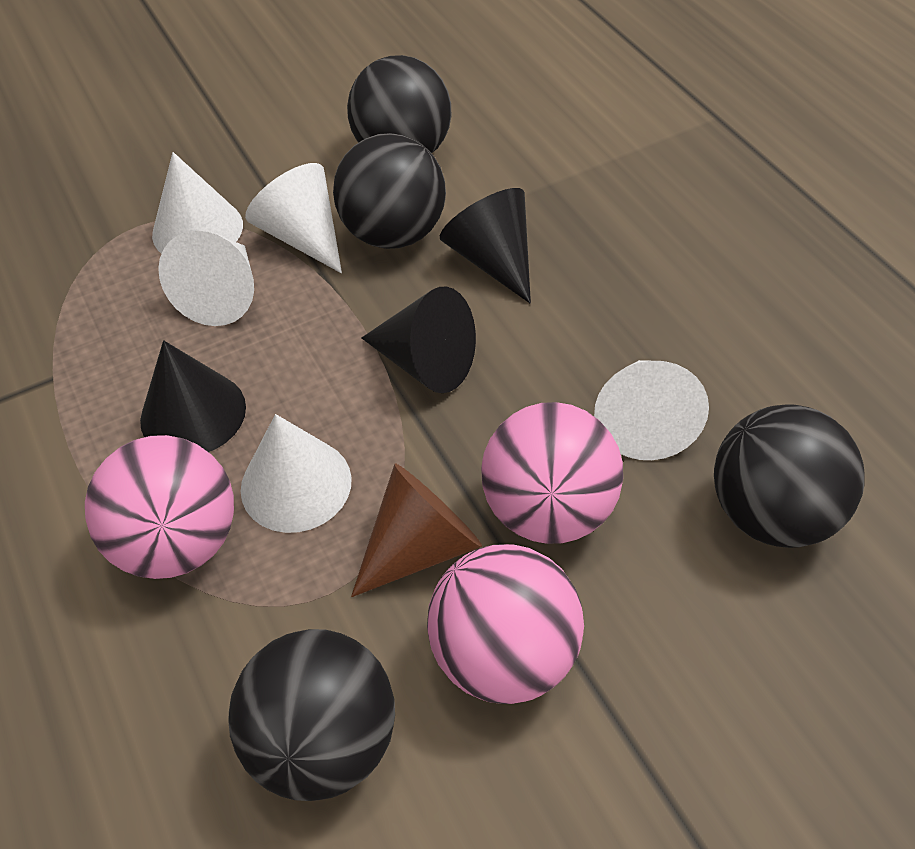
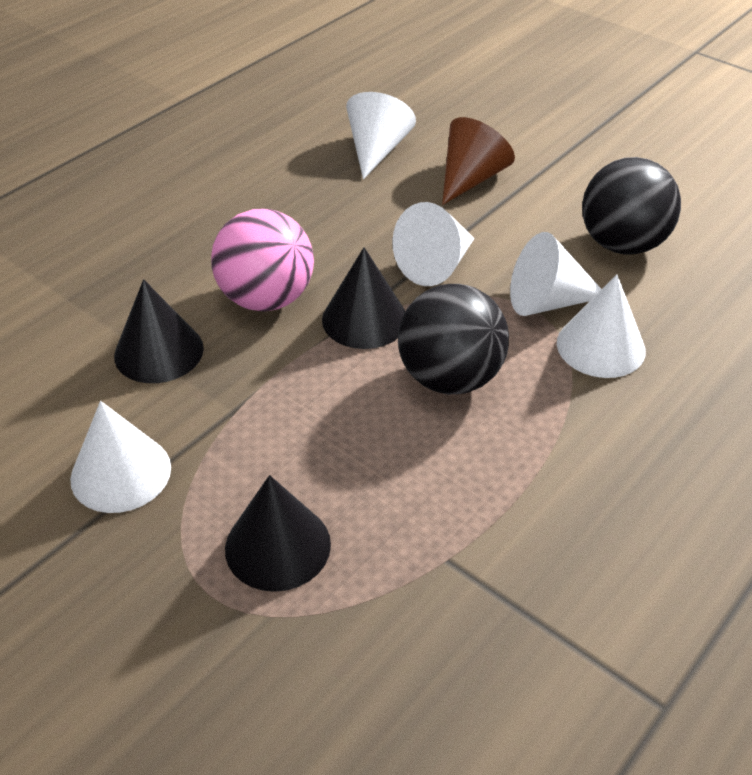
black ball: 4 -> 2
pink ball: 3 -> 1

